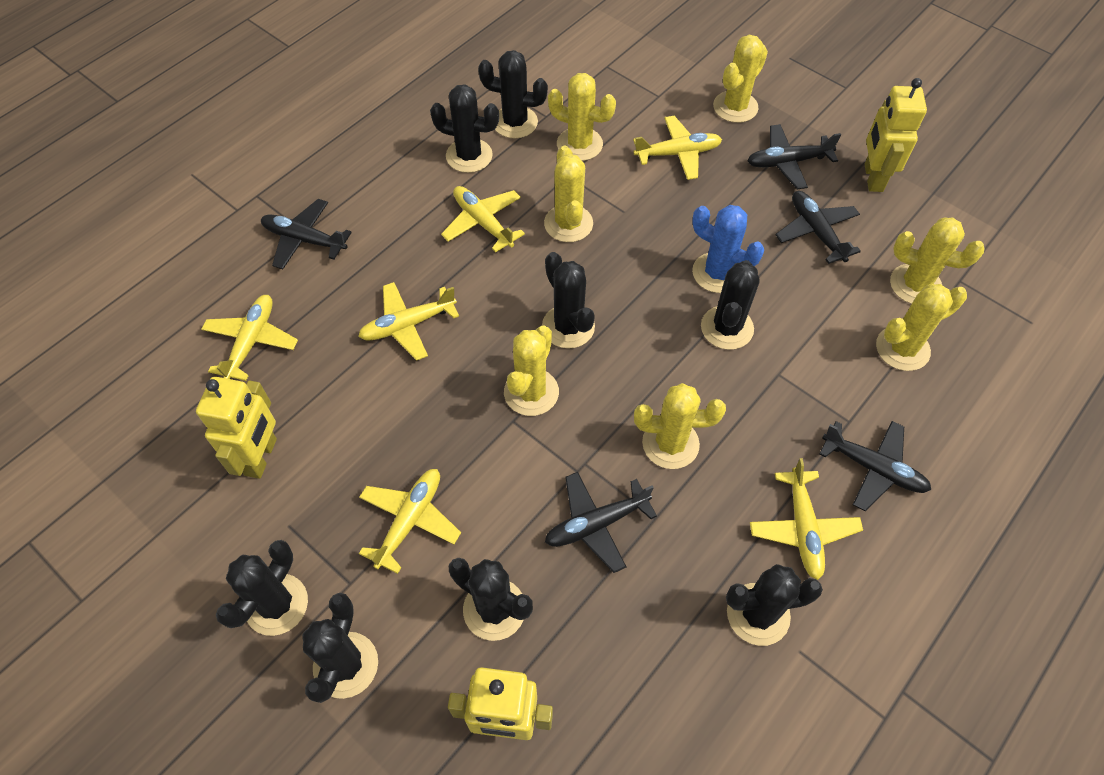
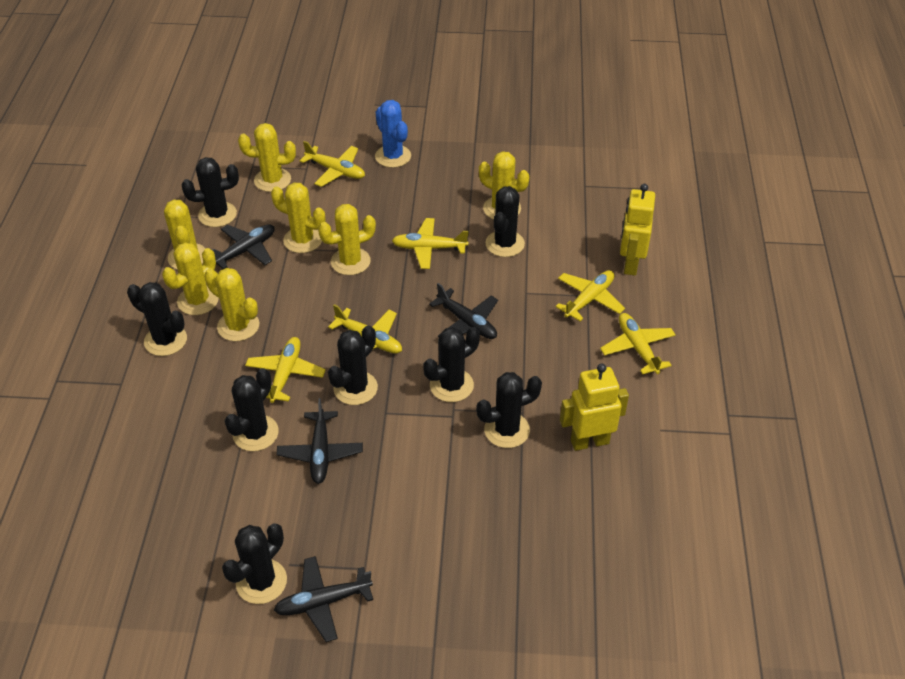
black plane: 5 -> 4
yellow robot: 3 -> 2

